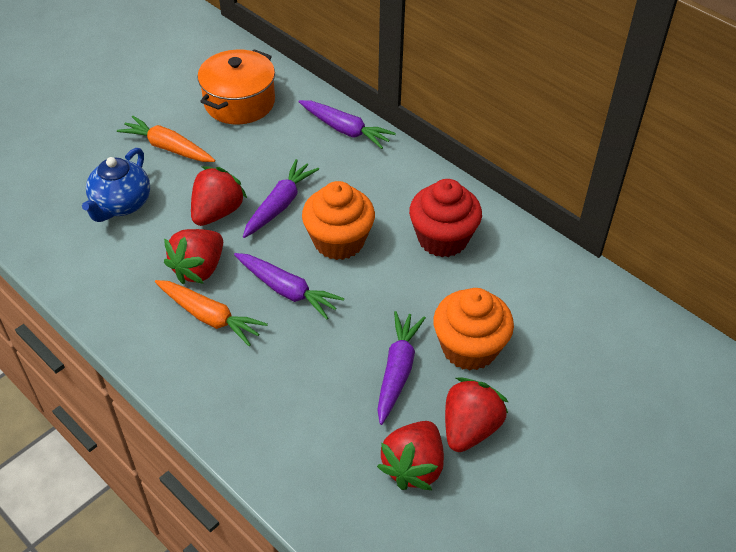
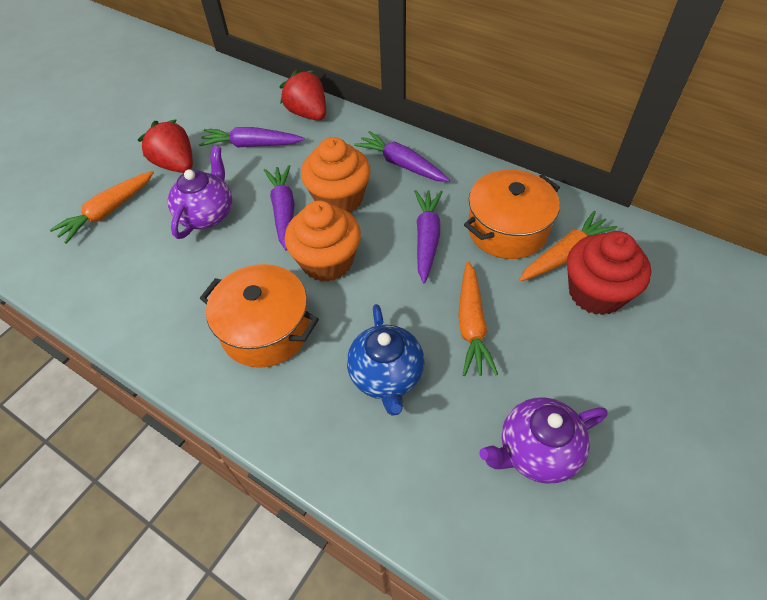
orange carrot: 2 -> 3
orange pot: 1 -> 2
purple teapot: 0 -> 2
red strawberry: 4 -> 2

